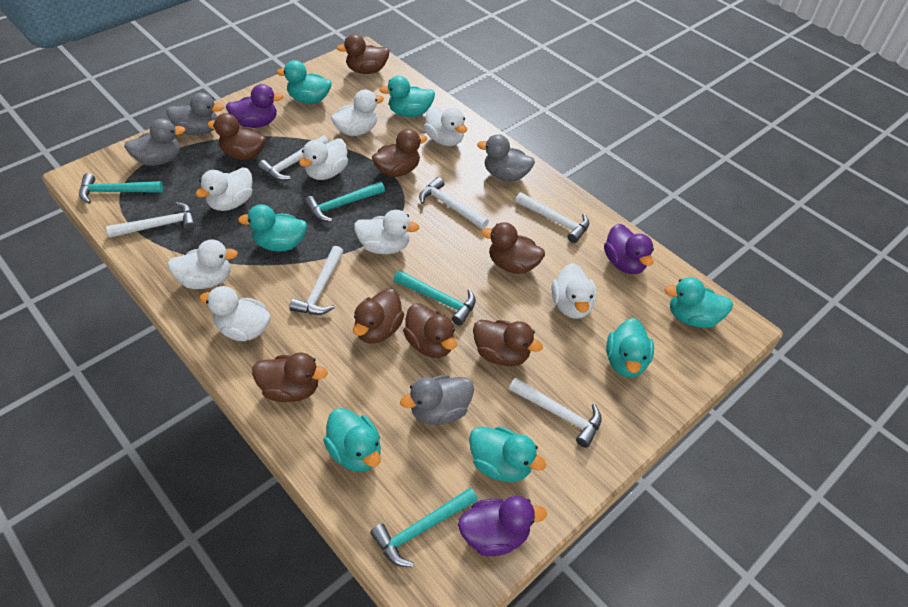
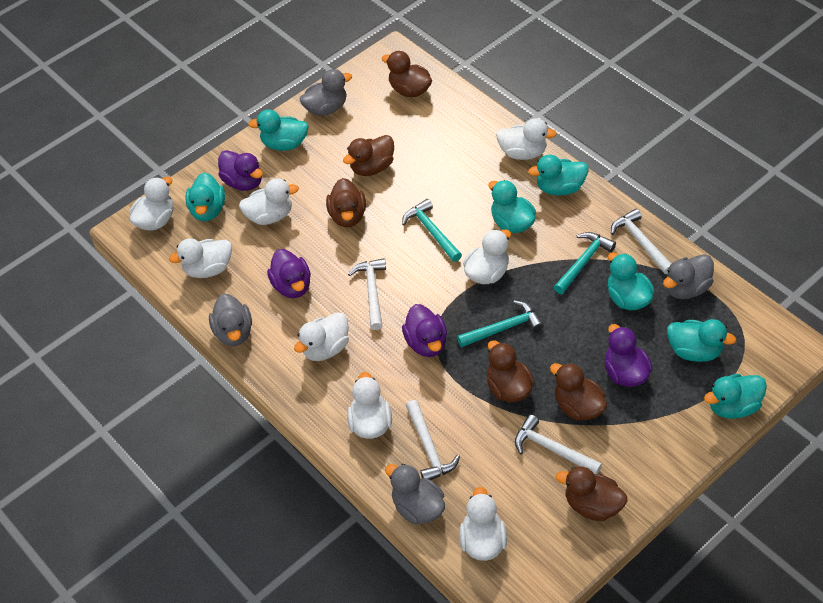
brown duck: 8 -> 6
purple duck: 3 -> 4
turquoise hammer: 4 -> 3
white hammer: 6 -> 4

